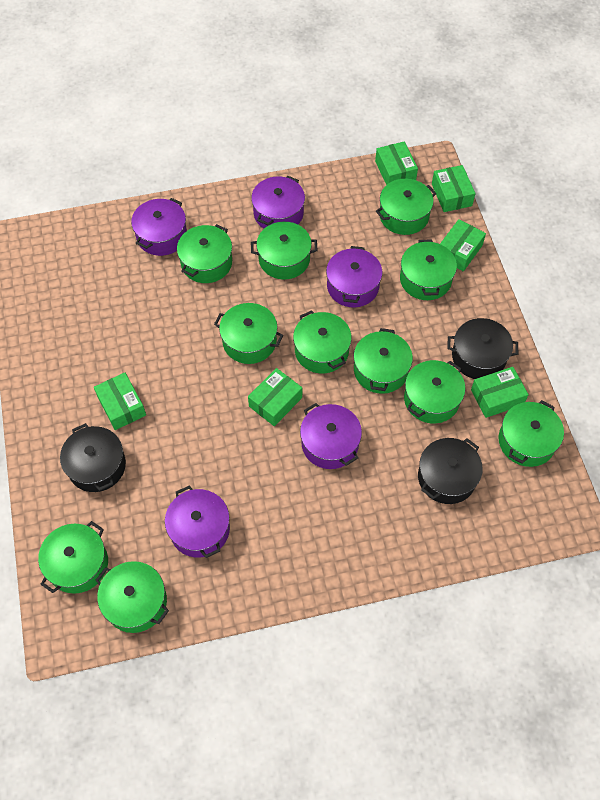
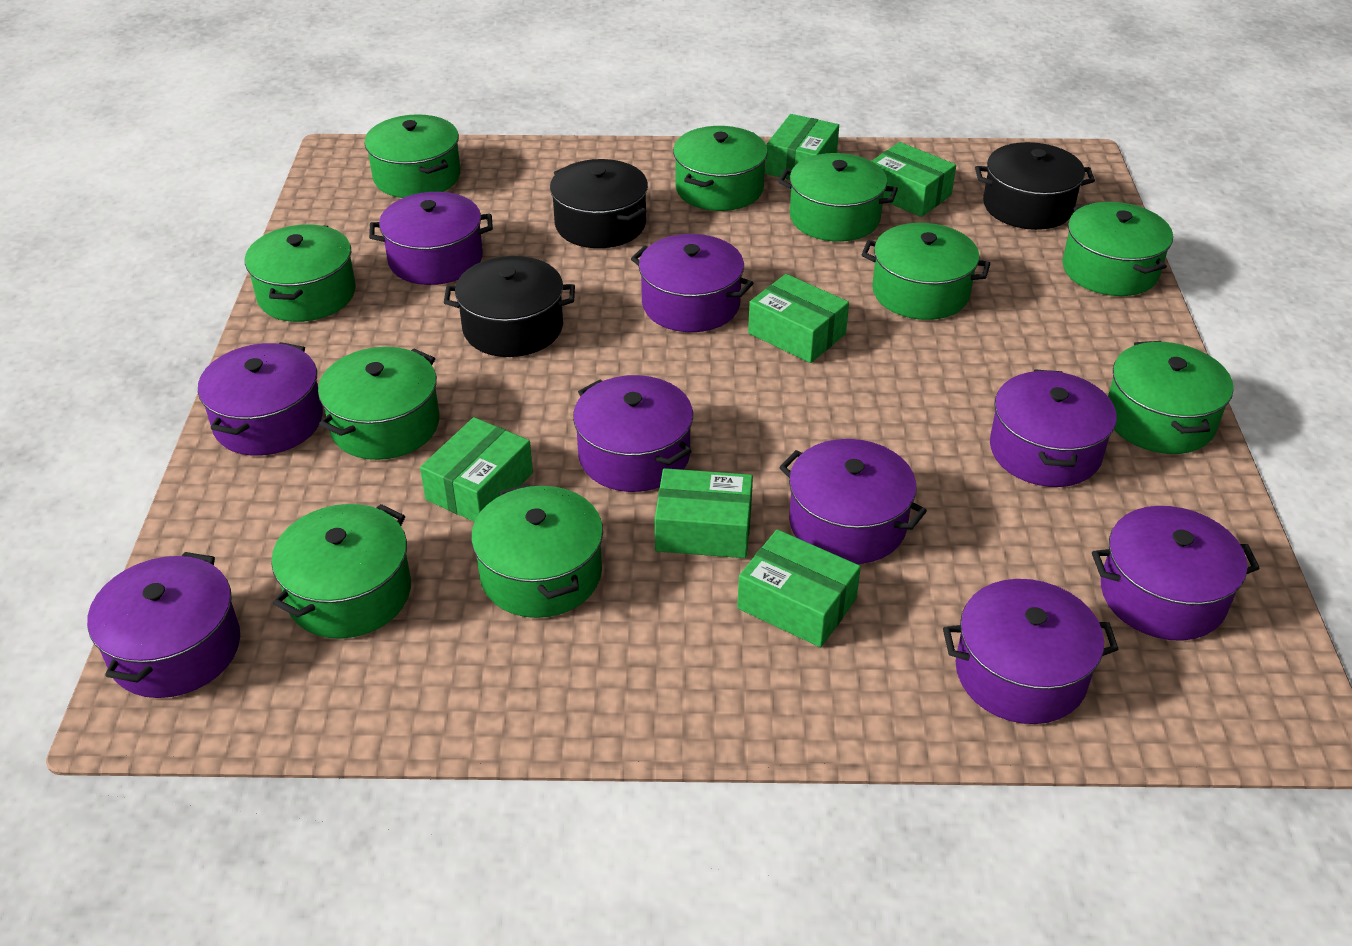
green pot: 11 -> 10
purple pot: 5 -> 9

